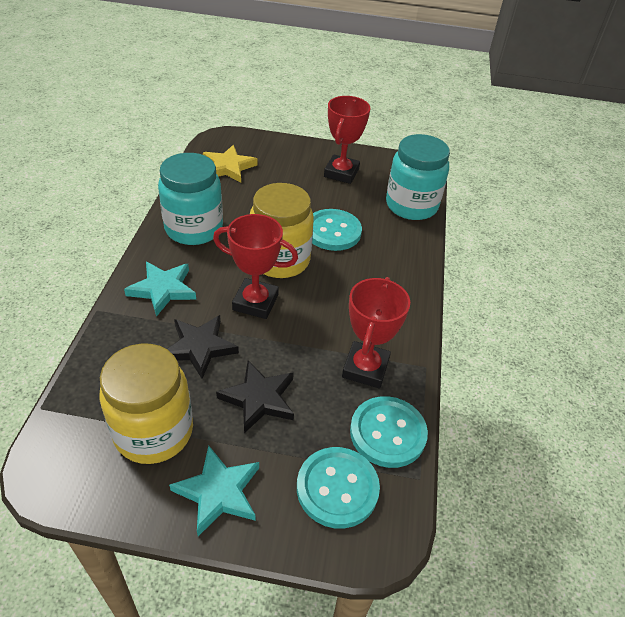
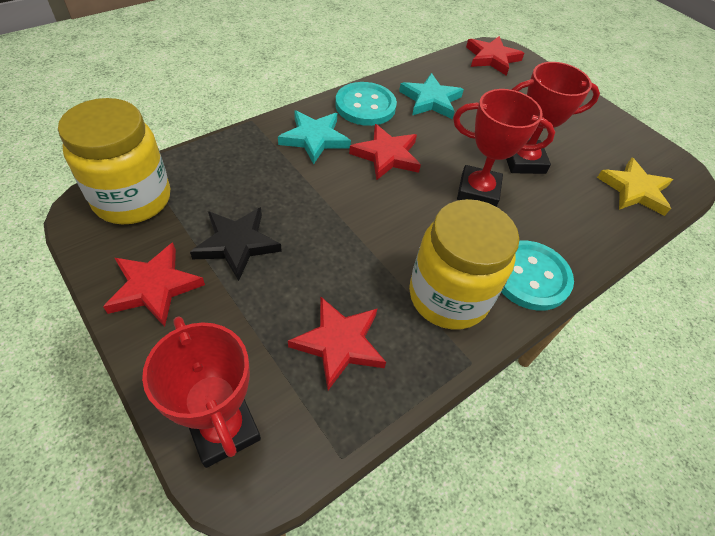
black star: 2 -> 1
red star: 0 -> 4
turquoise button: 3 -> 2
turquoise jar: 2 -> 0

